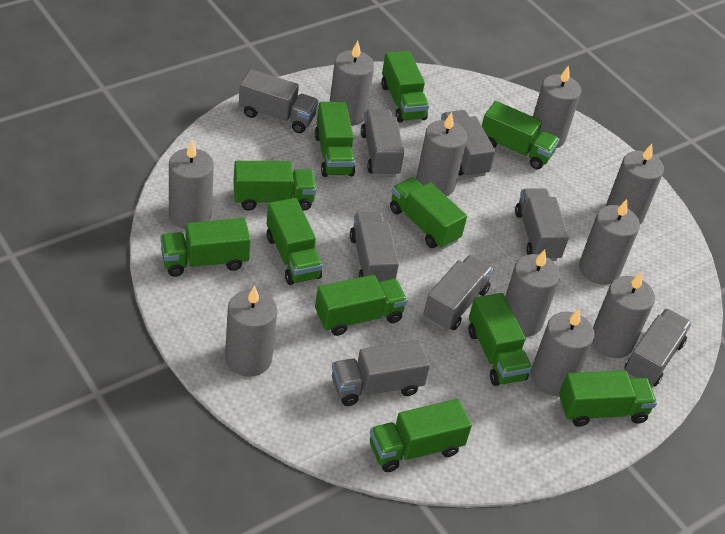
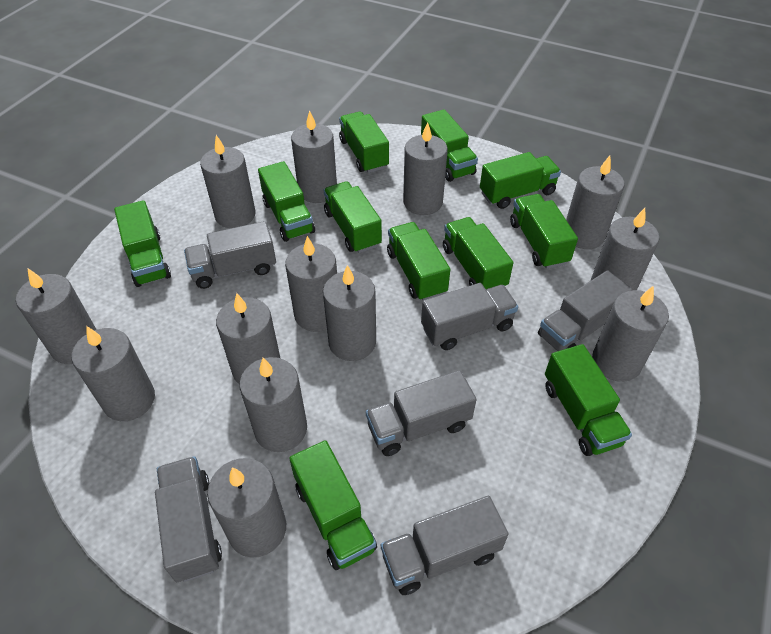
grey candle: 10 -> 13
grey truck: 8 -> 6

